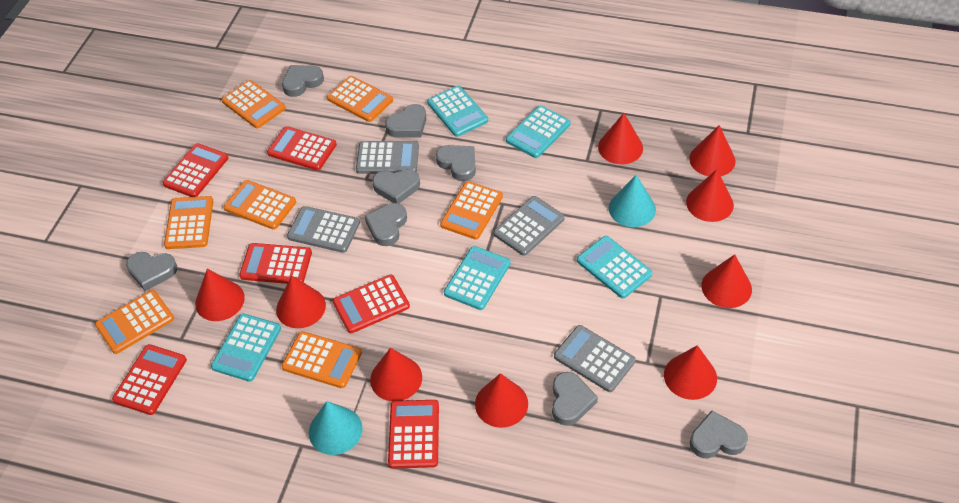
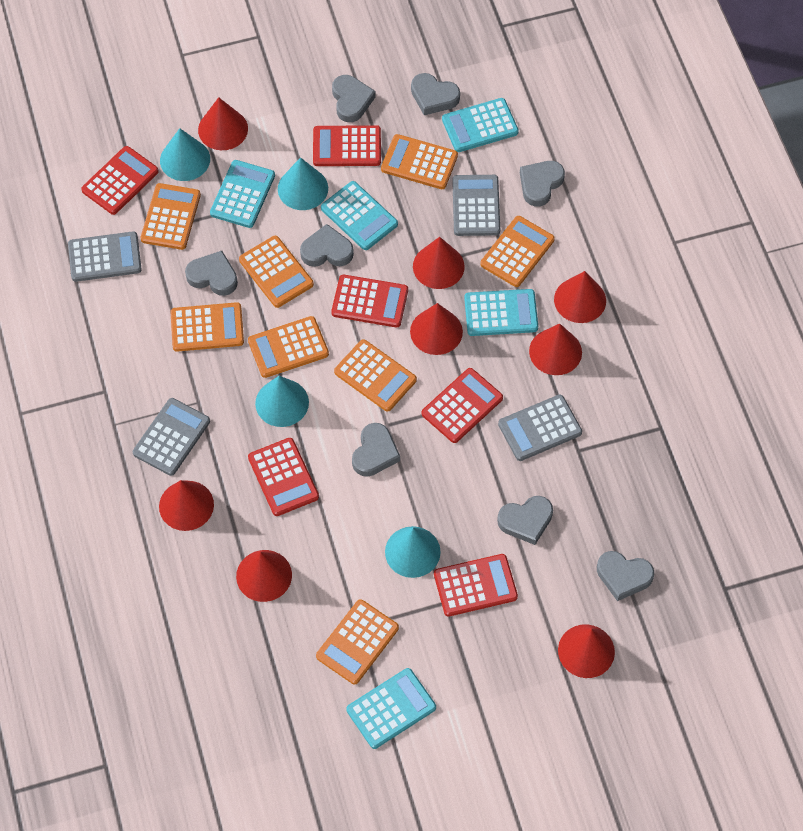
orange calculator: 7 -> 8
red cone: 9 -> 8
turquoise cone: 2 -> 4

